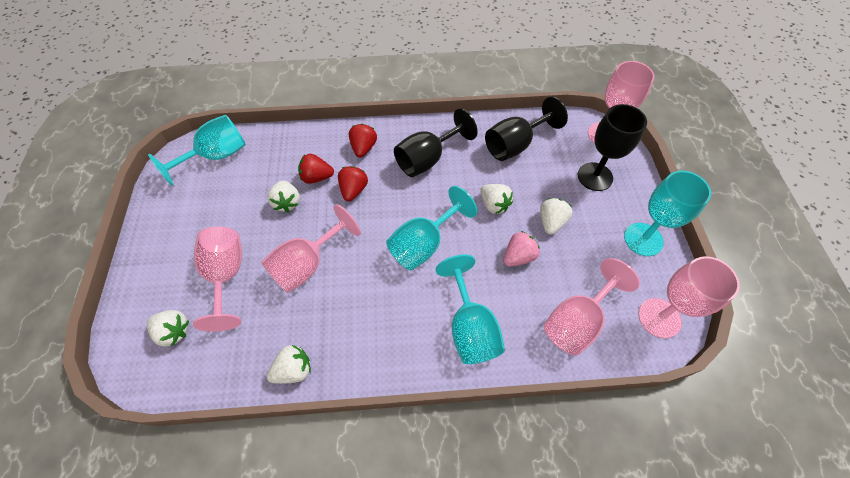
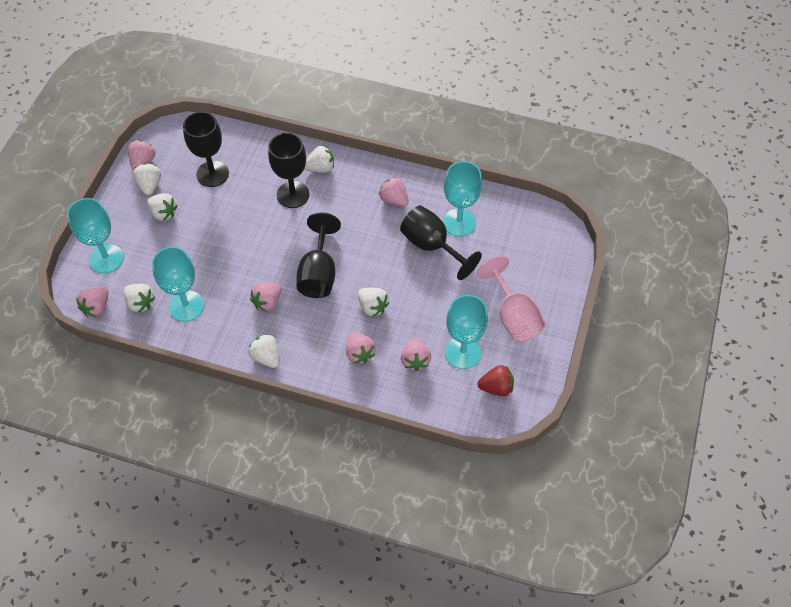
black goblet: 3 -> 4
pink goblet: 5 -> 1
pink strawberry: 1 -> 6
red strawberry: 3 -> 1
white strawberry: 5 -> 6

